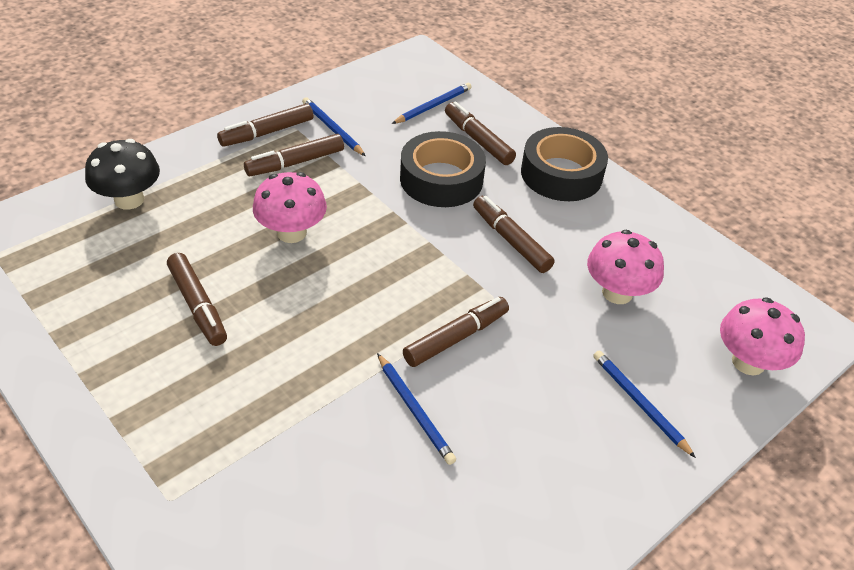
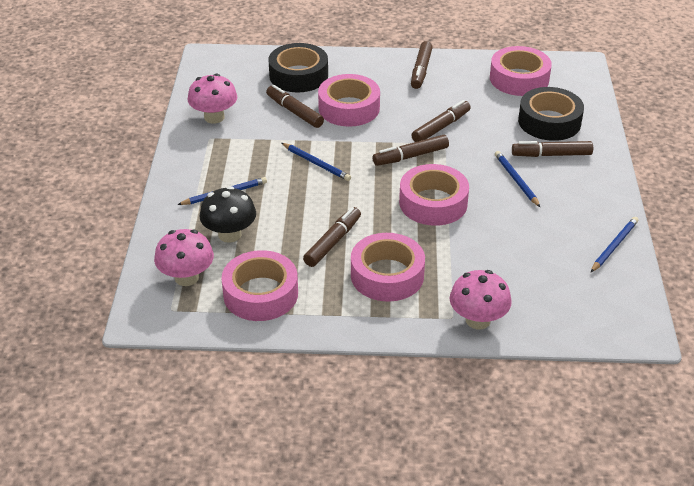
pink tape: 0 -> 5

